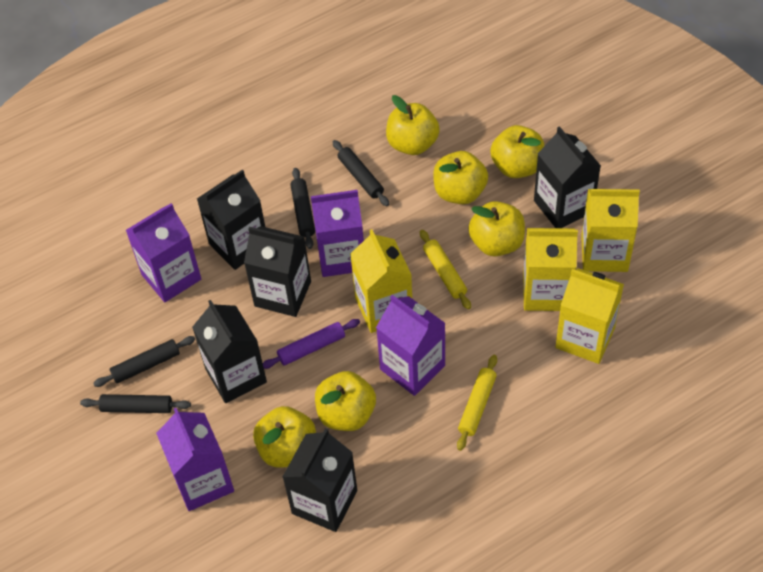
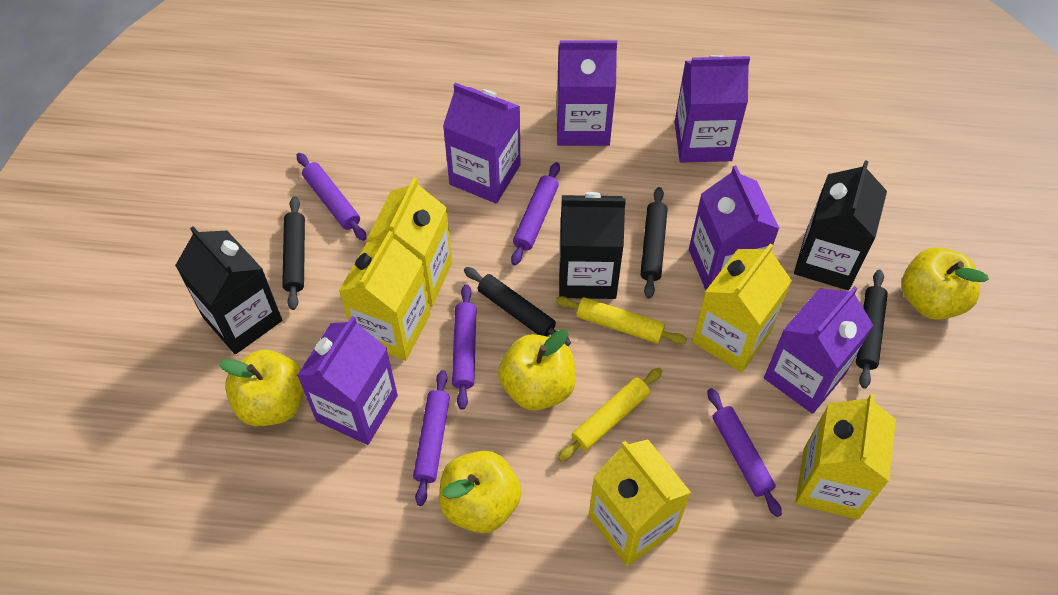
black carton: 5 -> 3
purple carton: 4 -> 6
purple rolling pin: 1 -> 5
yellow apple: 6 -> 4
yellow carton: 4 -> 5

